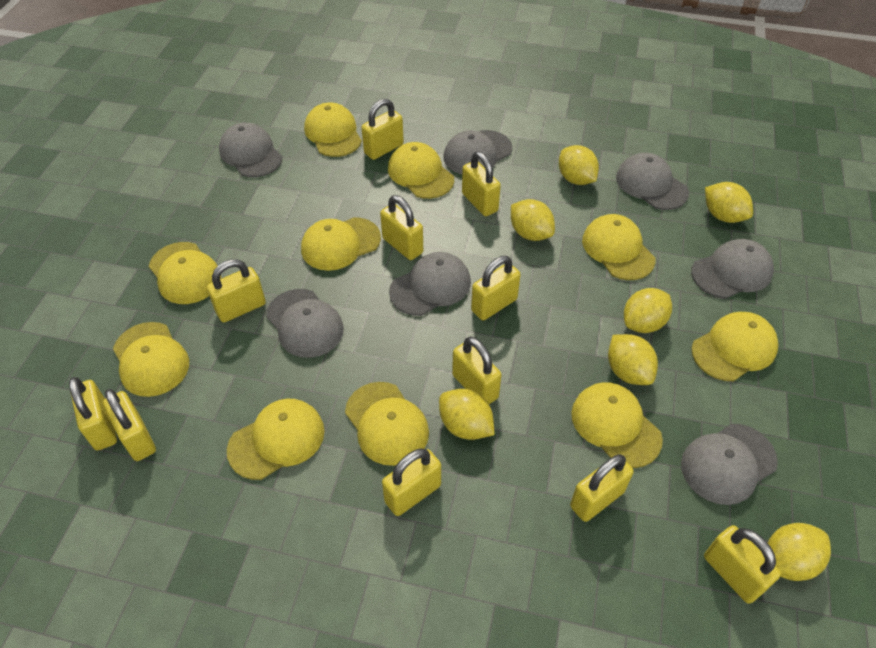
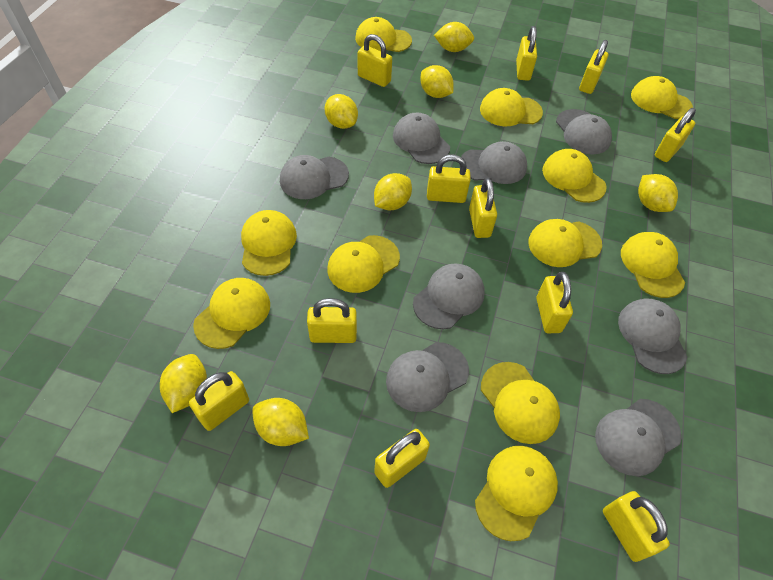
grey cap: 7 -> 8
yellow cap: 10 -> 11

